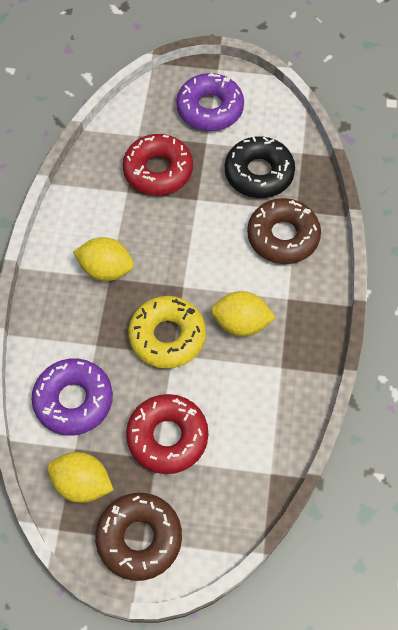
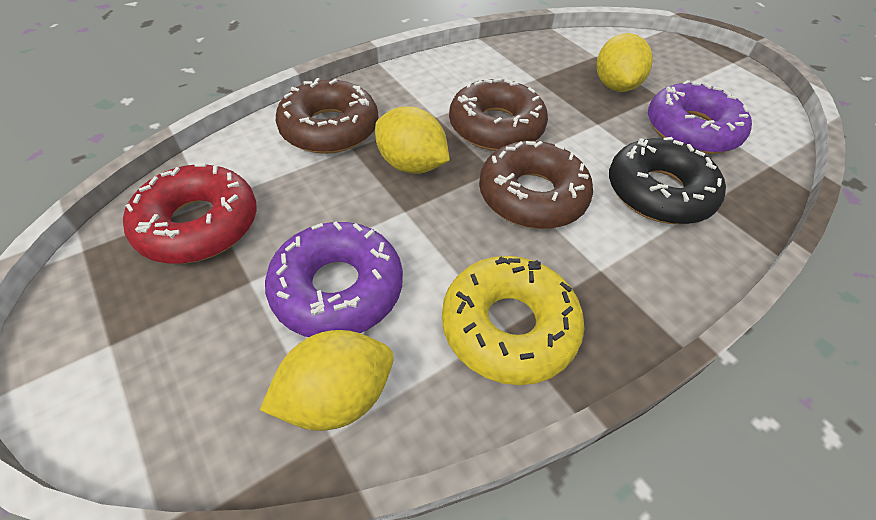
brown donut: 2 -> 3
red donut: 2 -> 1

